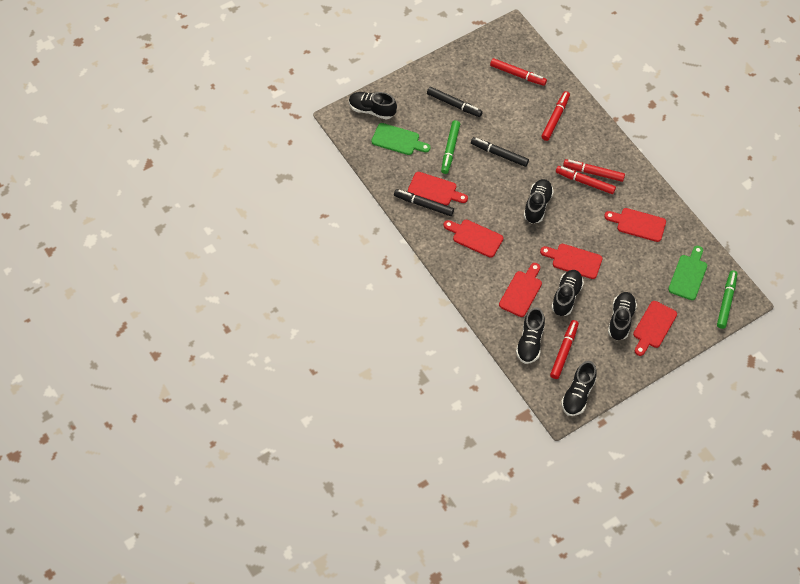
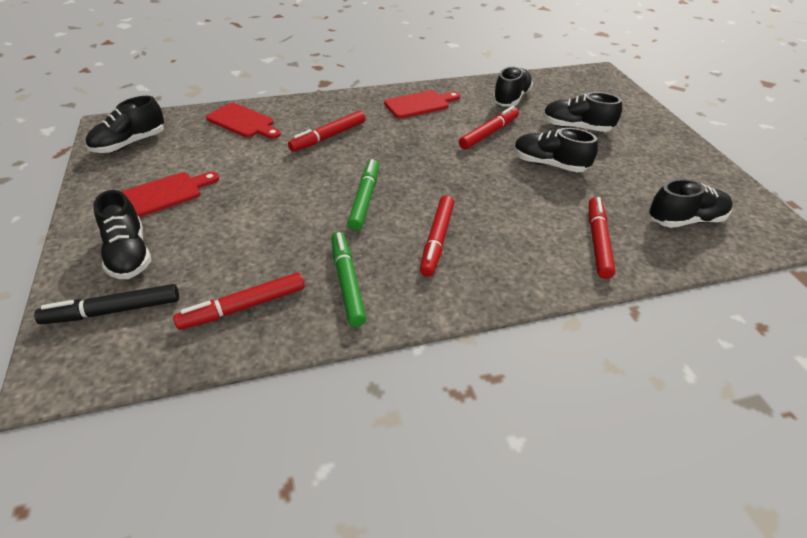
black marker: 3 -> 1
green cutting board: 2 -> 0
red cutting board: 6 -> 3

